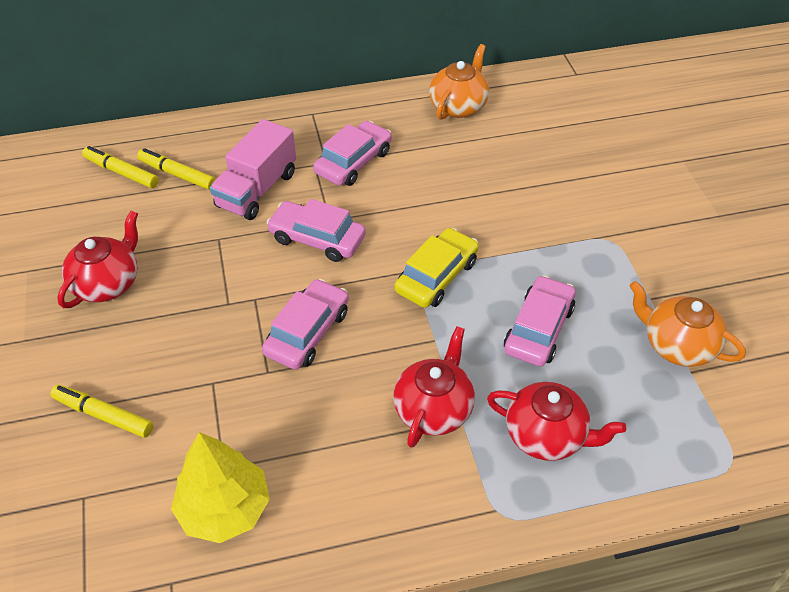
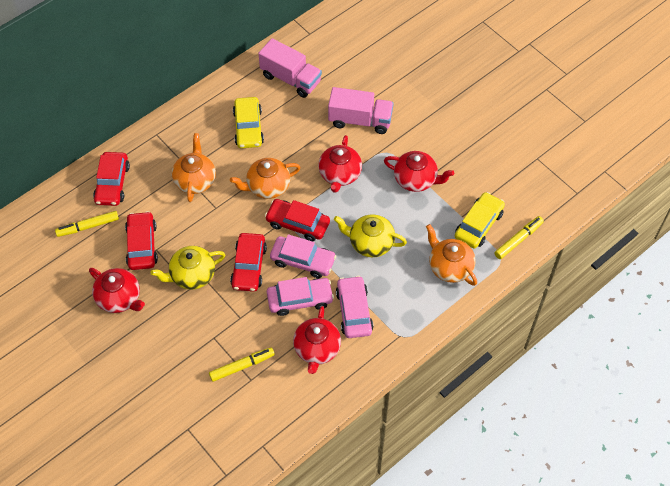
orange teapot: 2 -> 3
pink car: 4 -> 3
pink truck: 1 -> 2
red car: 0 -> 4
red teapot: 3 -> 4
yellow car: 1 -> 2
yellow teapot: 0 -> 2
yellow tree: 1 -> 0

